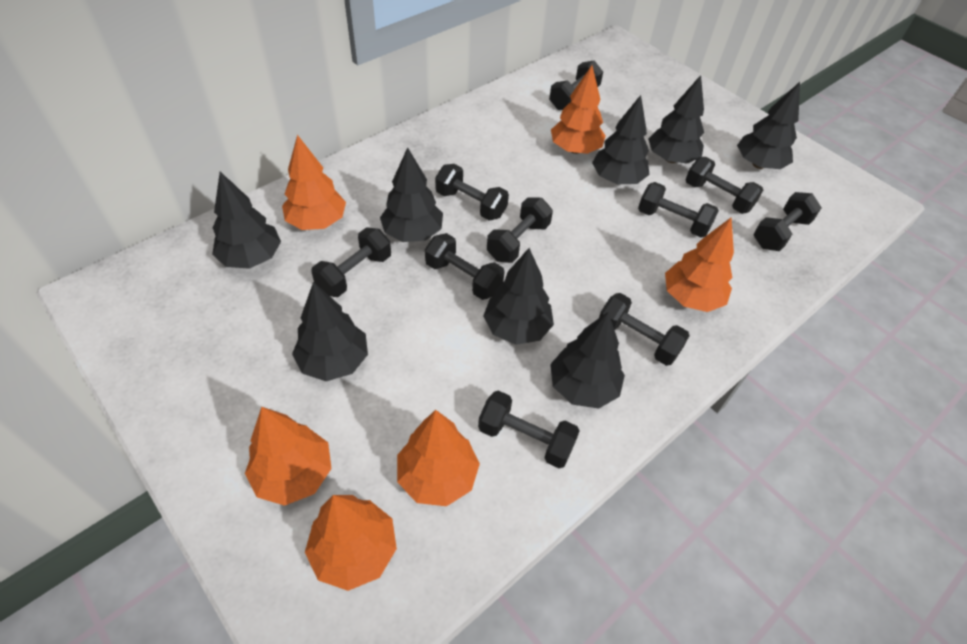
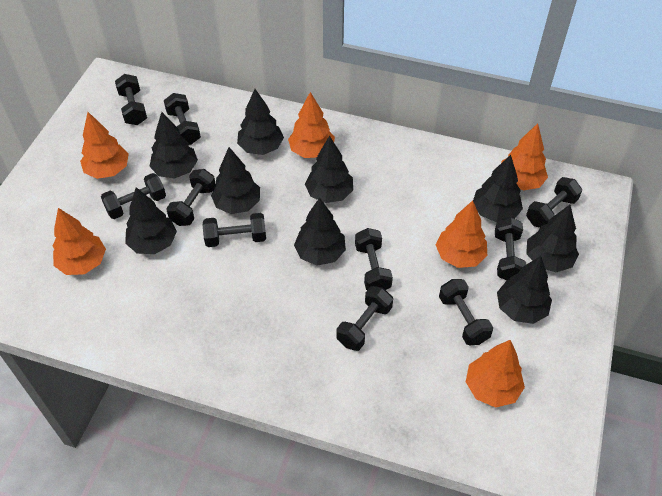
black tree: 8 -> 9

